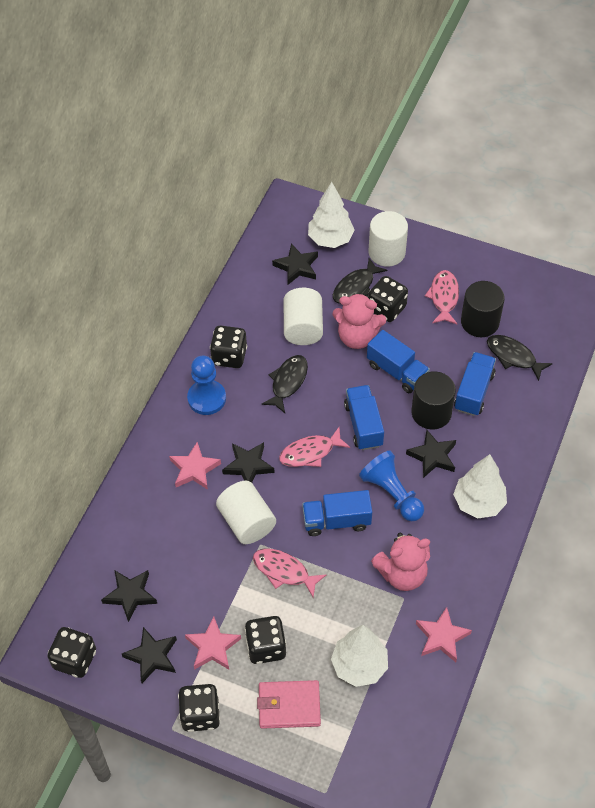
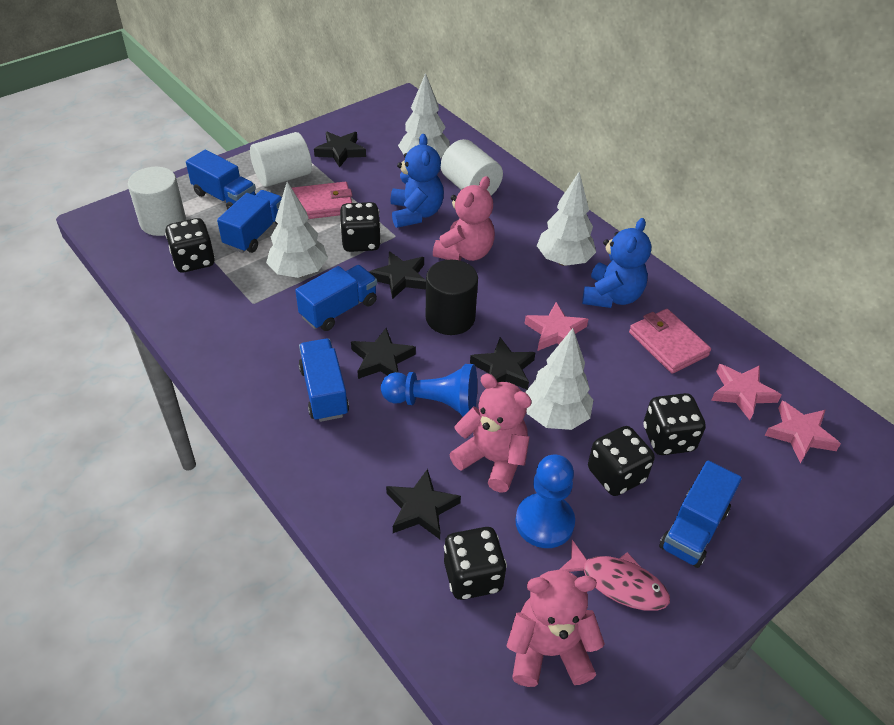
black cylinder: 2 -> 1
black fish: 3 -> 0
blue teddy bear: 0 -> 2
blue truck: 4 -> 5
pink fish: 3 -> 1
pink teddy bear: 2 -> 3
pink wallet: 1 -> 2
white tree: 3 -> 4

